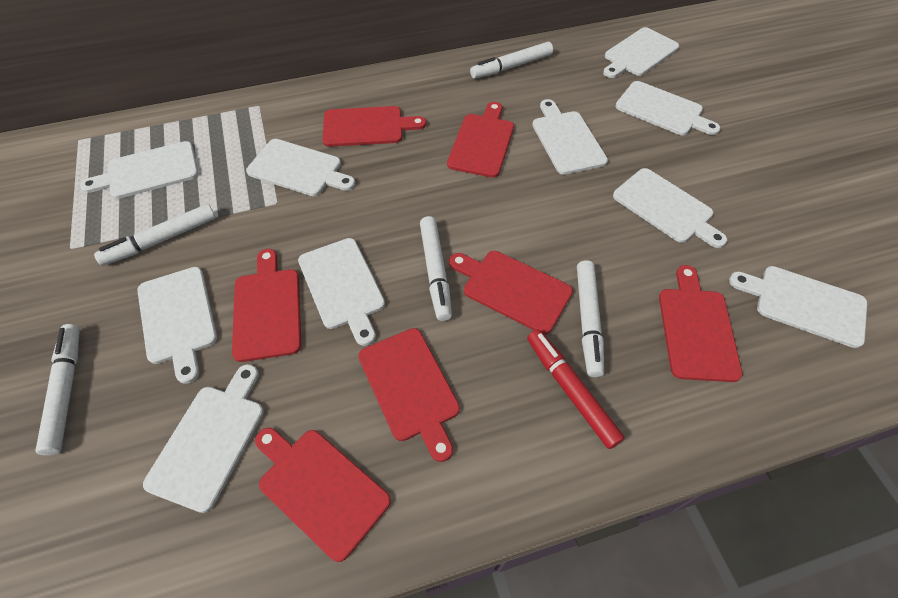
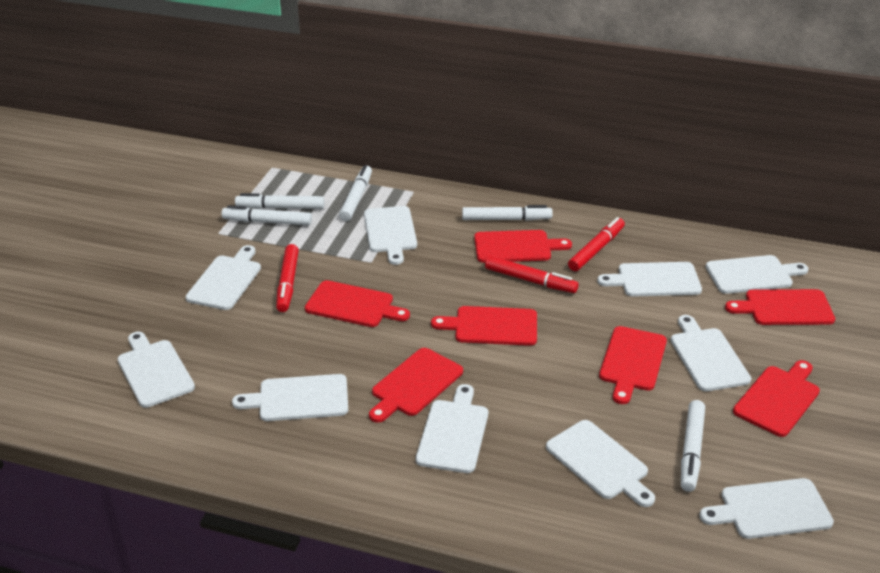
red marker: 1 -> 3

